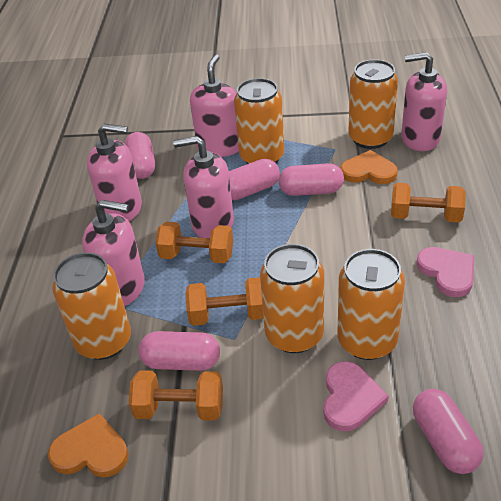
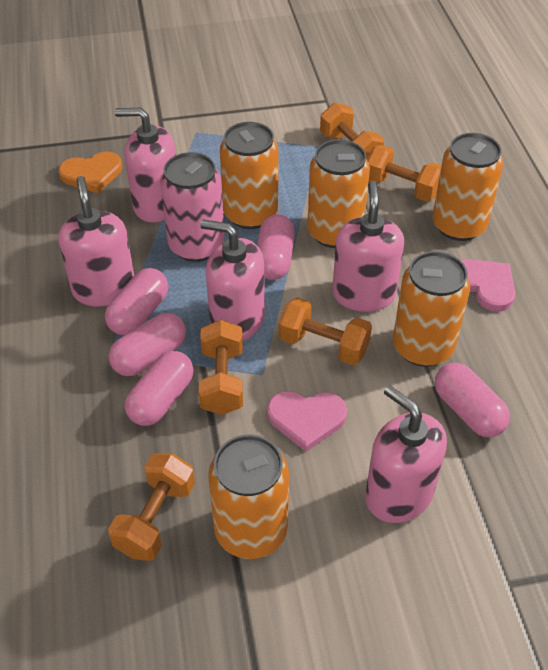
orange dumbbell: 4 -> 5
orange heart: 2 -> 1
pink can: 0 -> 1

